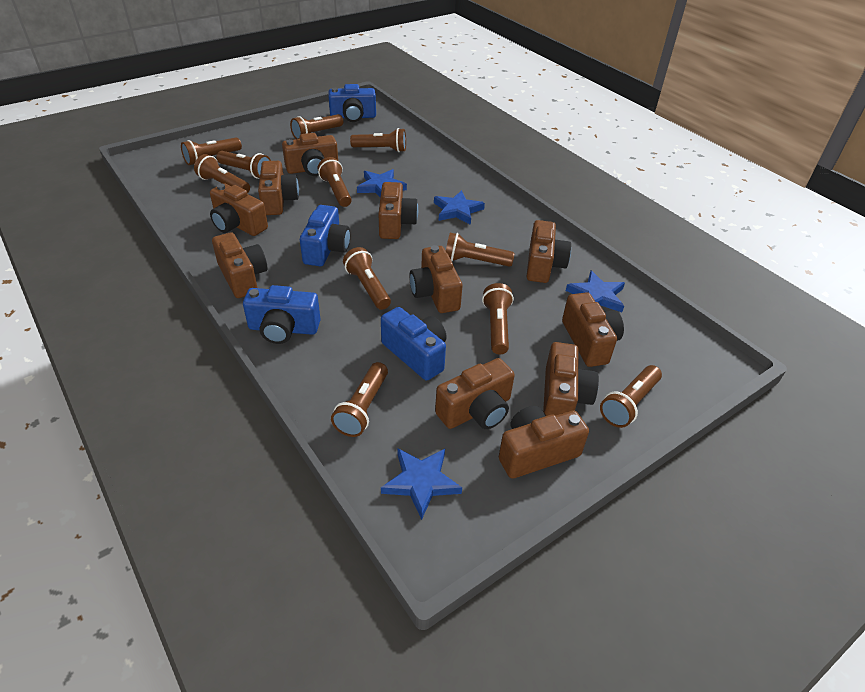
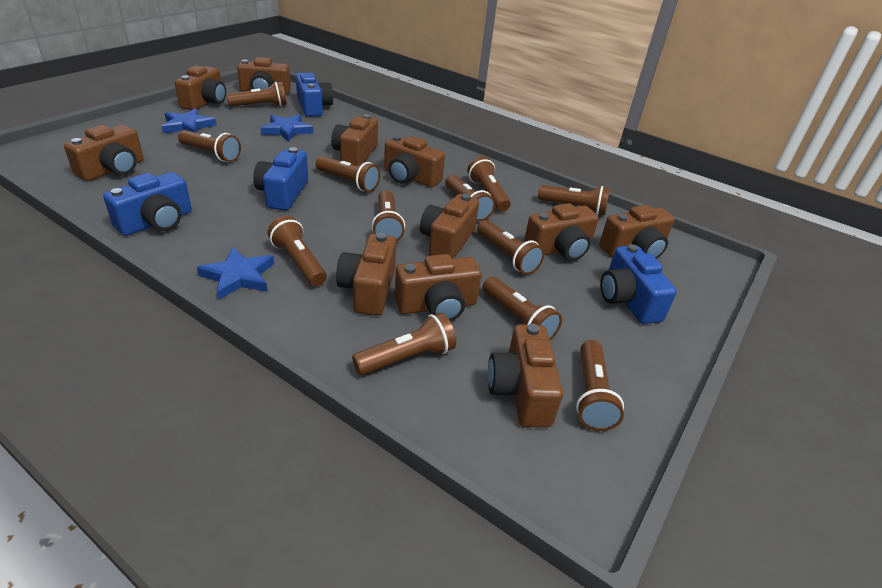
blue star: 4 -> 3
brown flashlight: 11 -> 12

